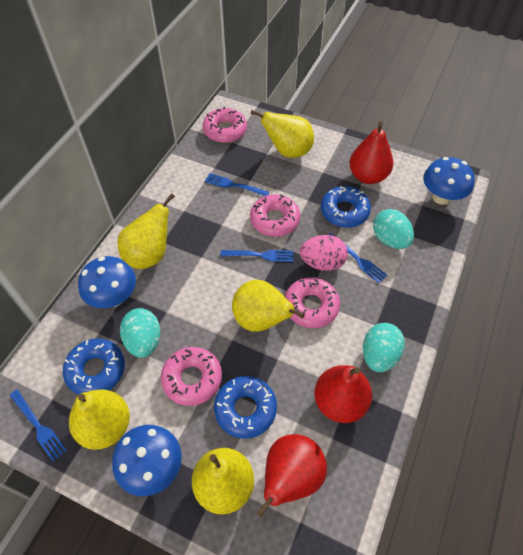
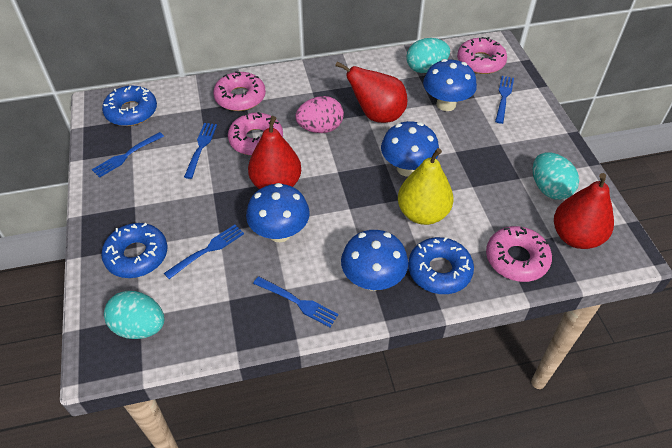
blue fork: 4 -> 5
blue mushroom: 3 -> 4
yellow pear: 5 -> 1

